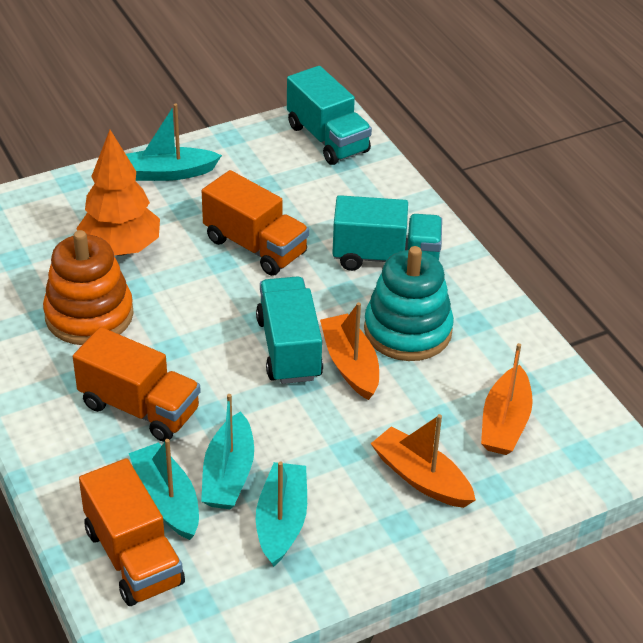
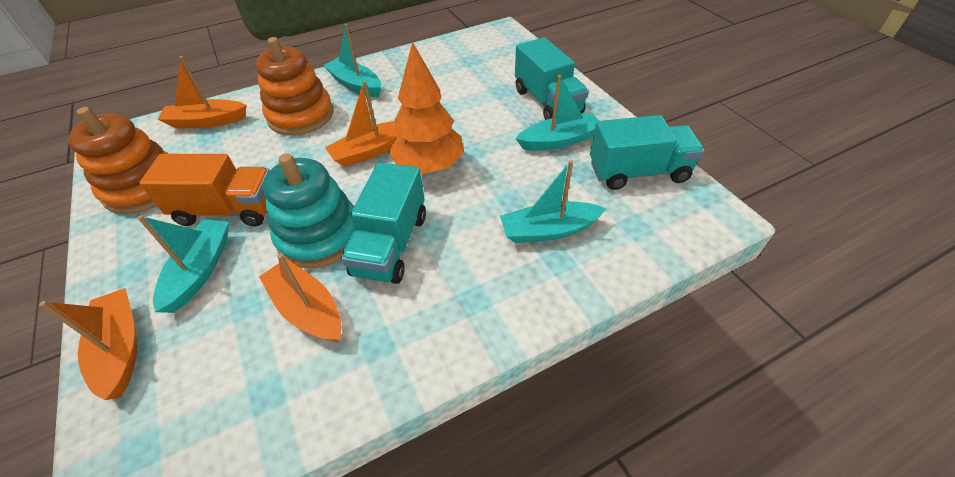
orange boat: 3 -> 4
orange stacking toy: 1 -> 2
orange truck: 3 -> 1

